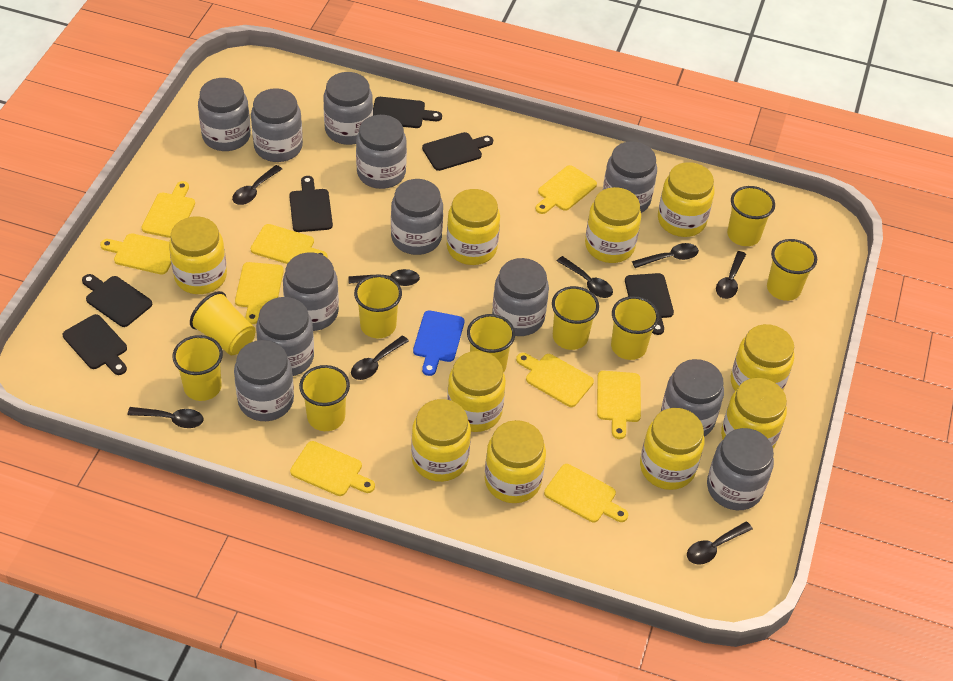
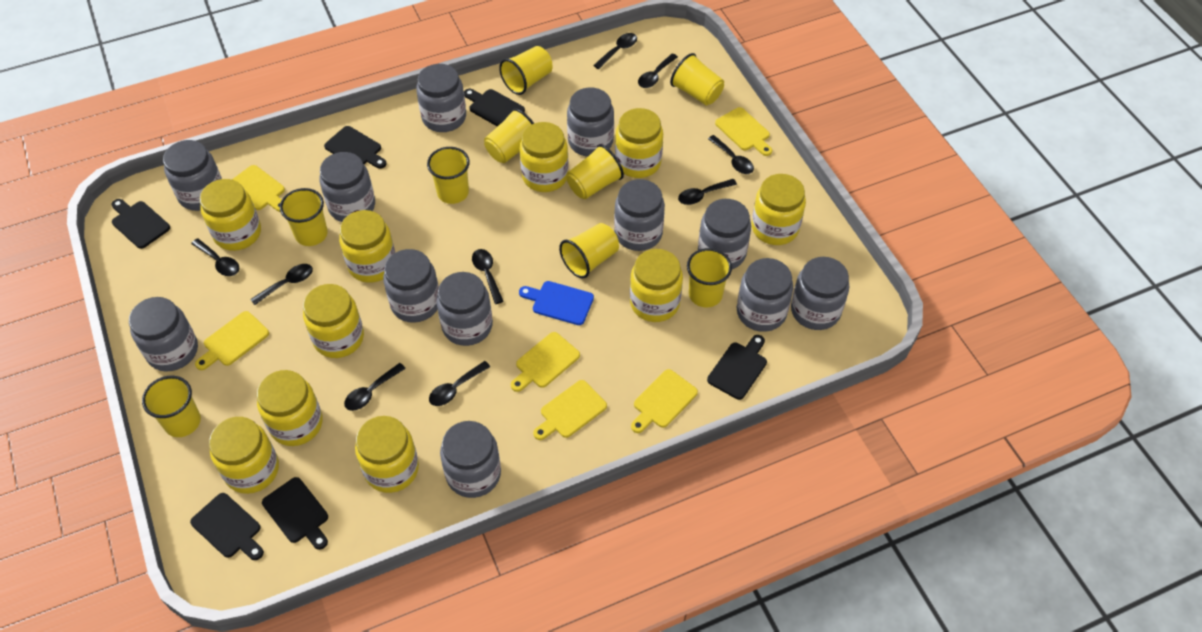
black spoon: 8 -> 9
yellow cutting board: 9 -> 6

